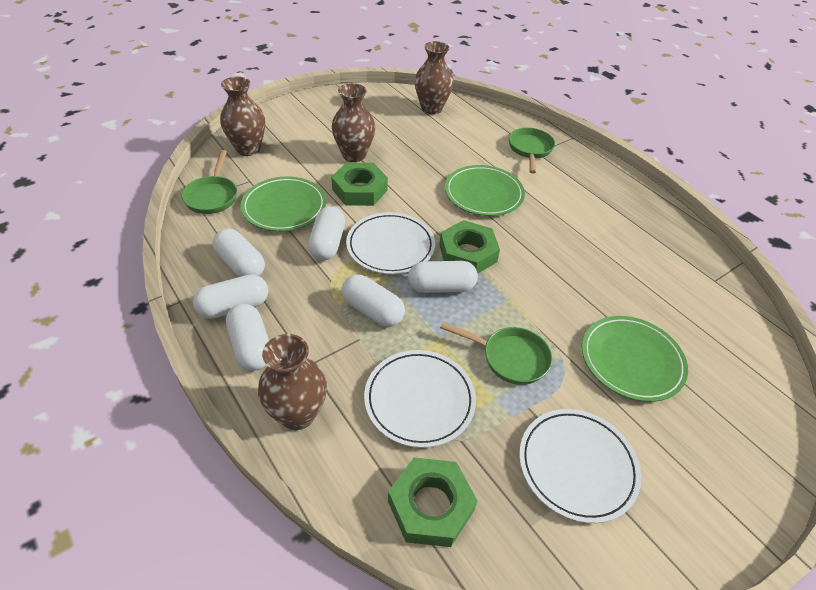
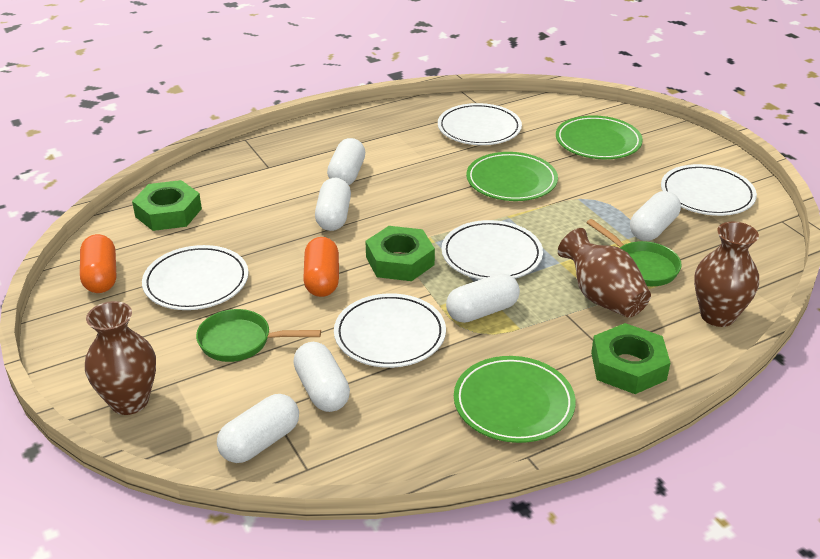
brown vase: 4 -> 3
green pan: 3 -> 2
orange capsule: 0 -> 2
white plate: 3 -> 5

